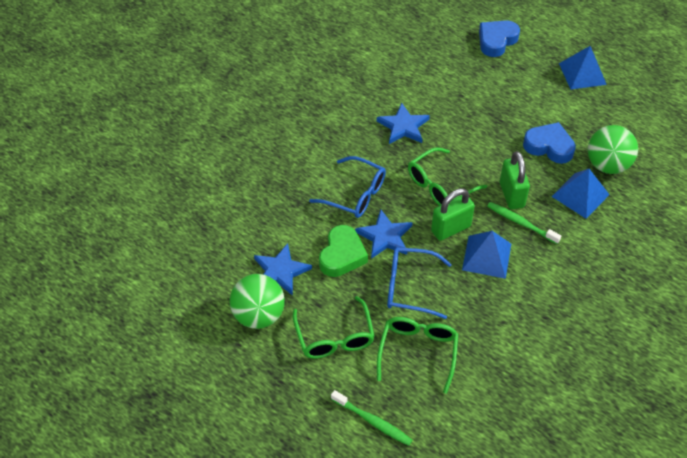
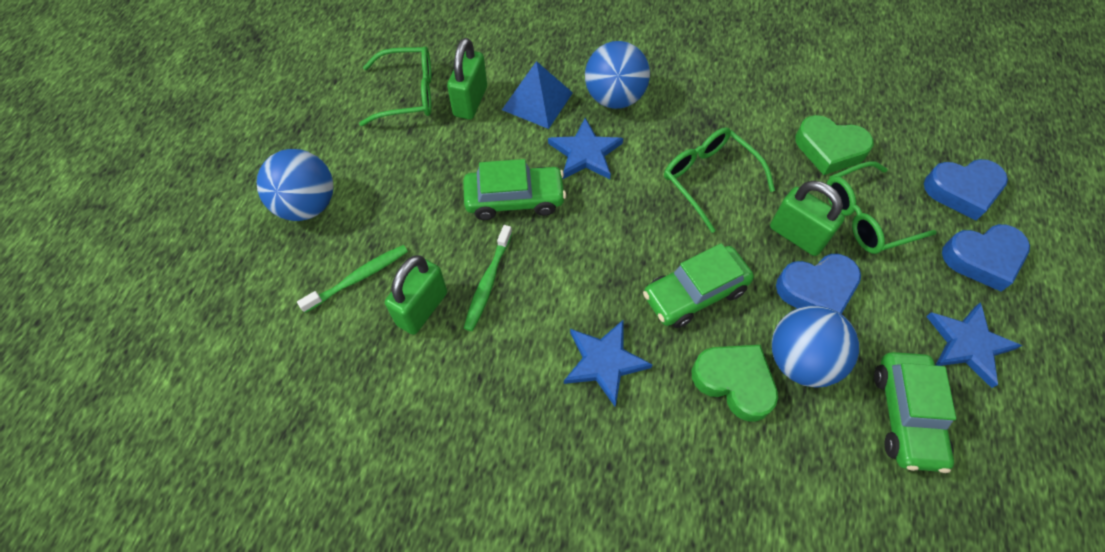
blue ball: 0 -> 3
blue glasses: 2 -> 0
blue heart: 2 -> 3
blue pyramid: 3 -> 1
green ball: 2 -> 0
green car: 0 -> 3
green heart: 1 -> 2
green padlock: 2 -> 3

